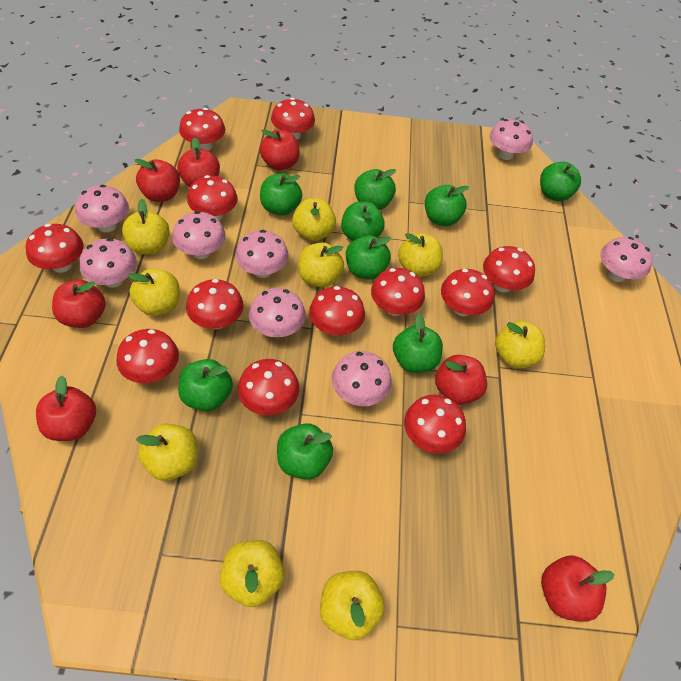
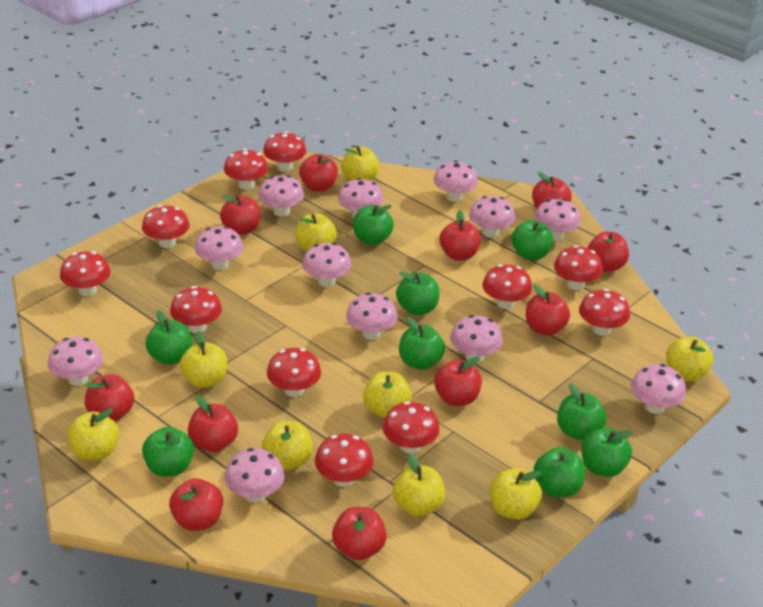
pink mushroom: 8 -> 12
red apple: 7 -> 11
red mushroom: 12 -> 11

